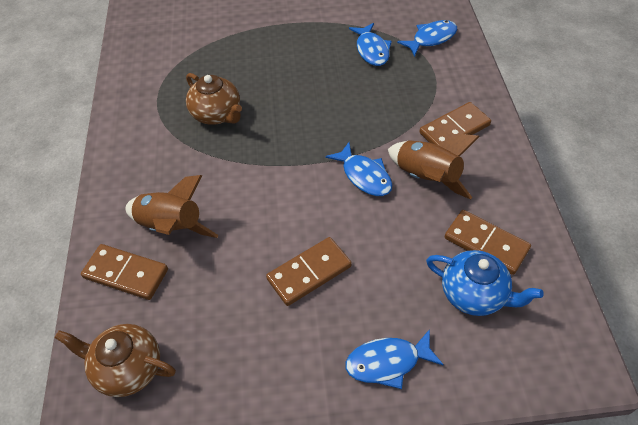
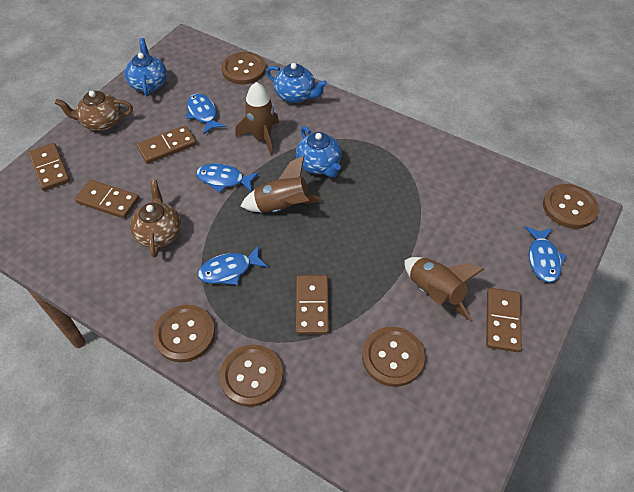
blue teapot: 1 -> 3
brown button: 0 -> 5
brown domino: 4 -> 5
brown rocket: 2 -> 3

